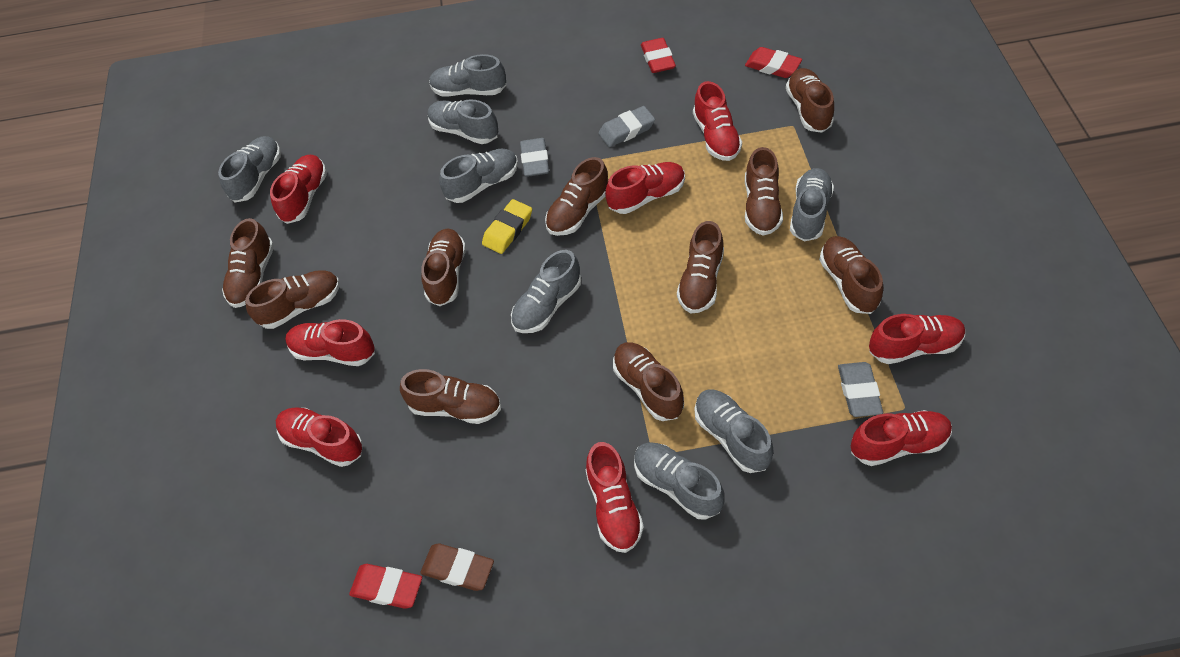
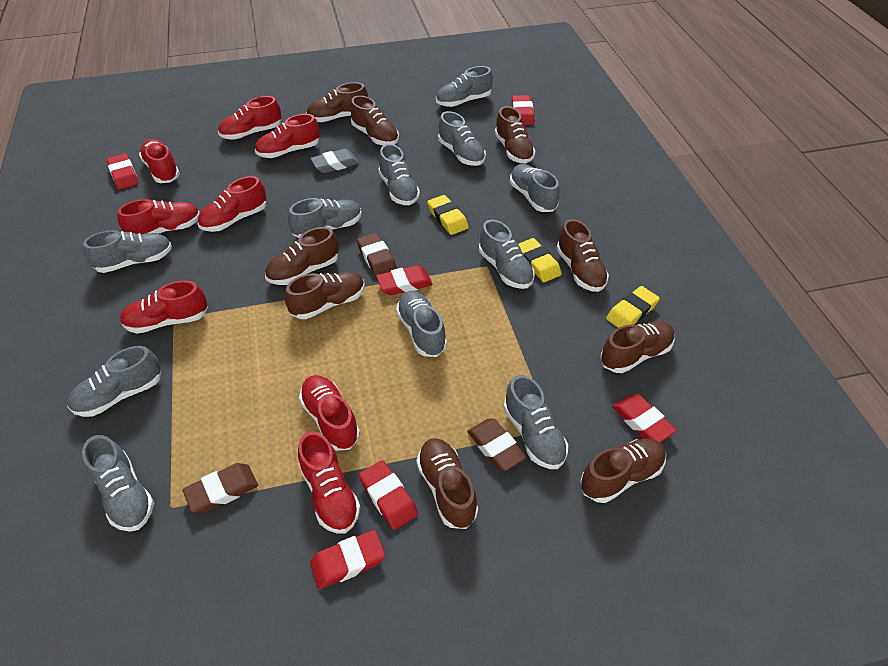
brown eraser: 1 -> 3
brown shoe: 10 -> 9
grey eraser: 3 -> 1
grey shoe: 8 -> 11
red eraser: 3 -> 6
yellow eraser: 1 -> 3

